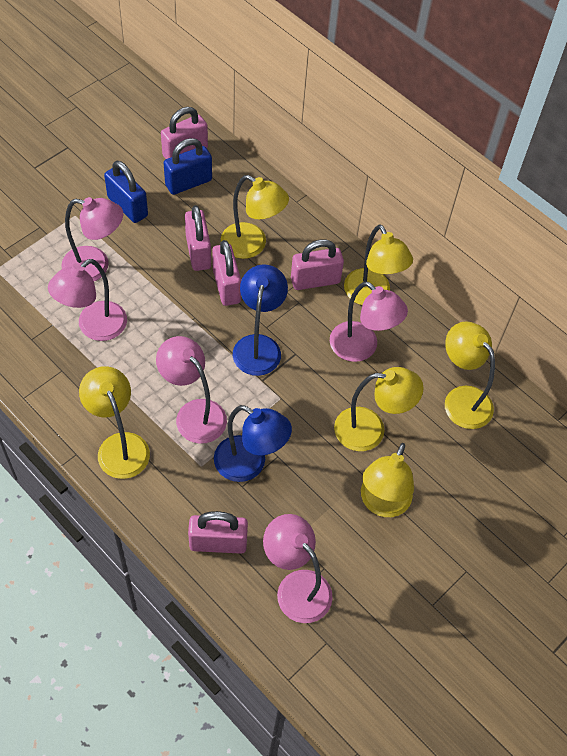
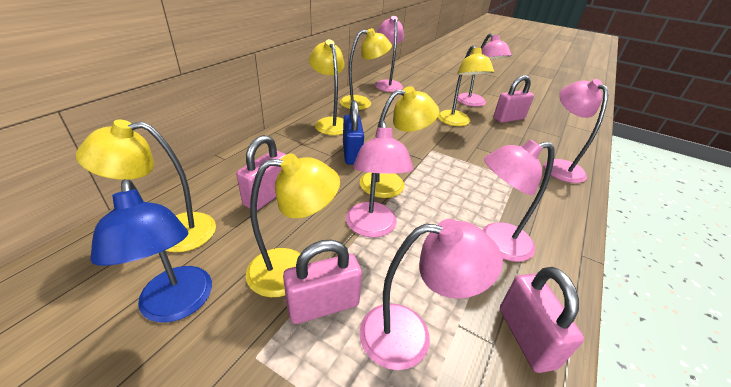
blue lamp: 2 -> 1
blue padlock: 2 -> 1
pink lamp: 5 -> 6
pink padlock: 5 -> 4

